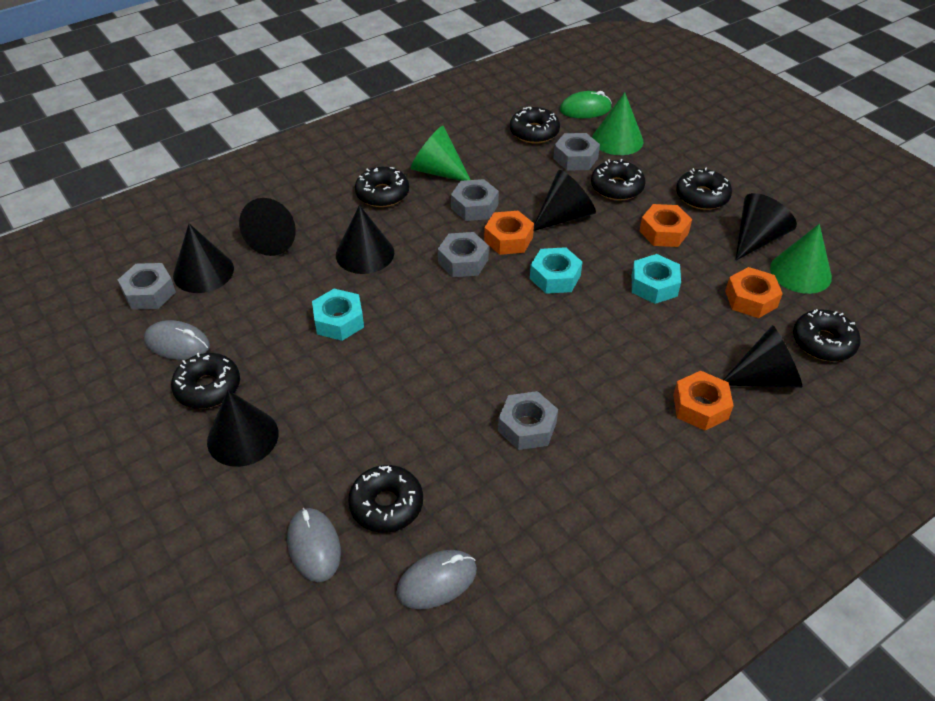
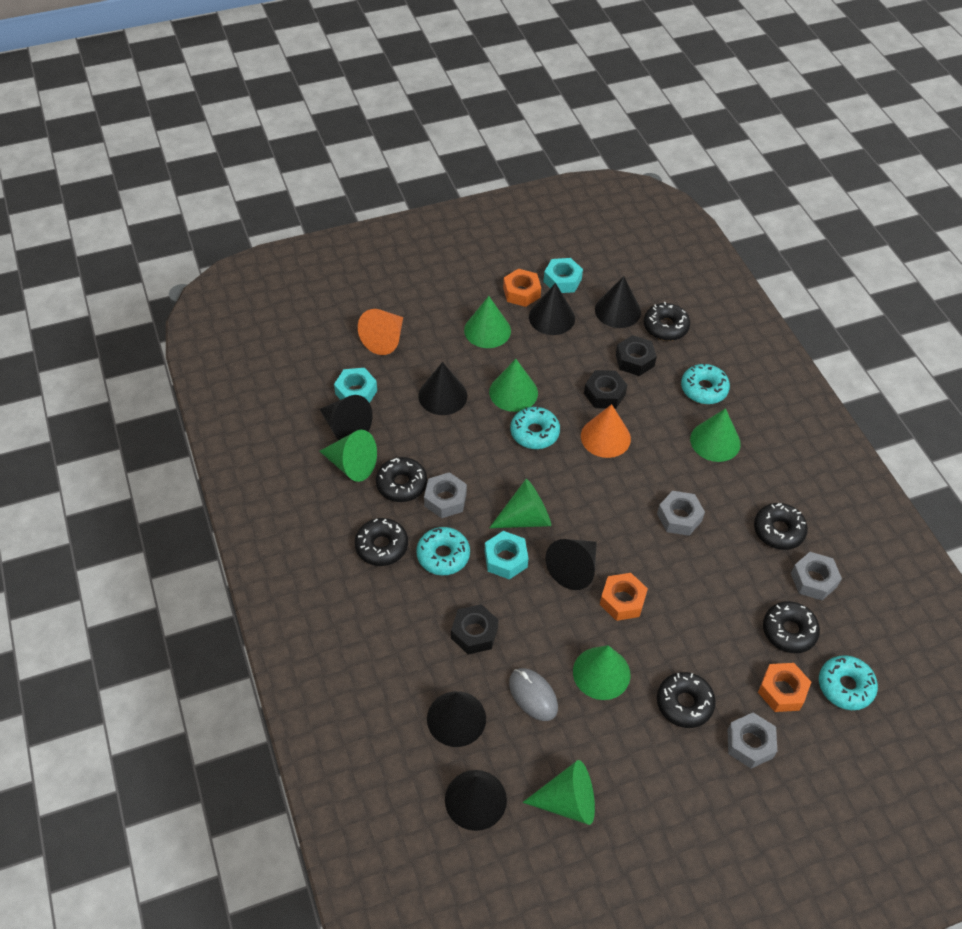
black donut: 7 -> 6
black nut: 0 -> 3
green cone: 3 -> 7
green mouse: 1 -> 0
grey mouse: 3 -> 1
grey nut: 5 -> 4
orange cone: 0 -> 2
orange nut: 4 -> 3
turquoise donut: 0 -> 4

